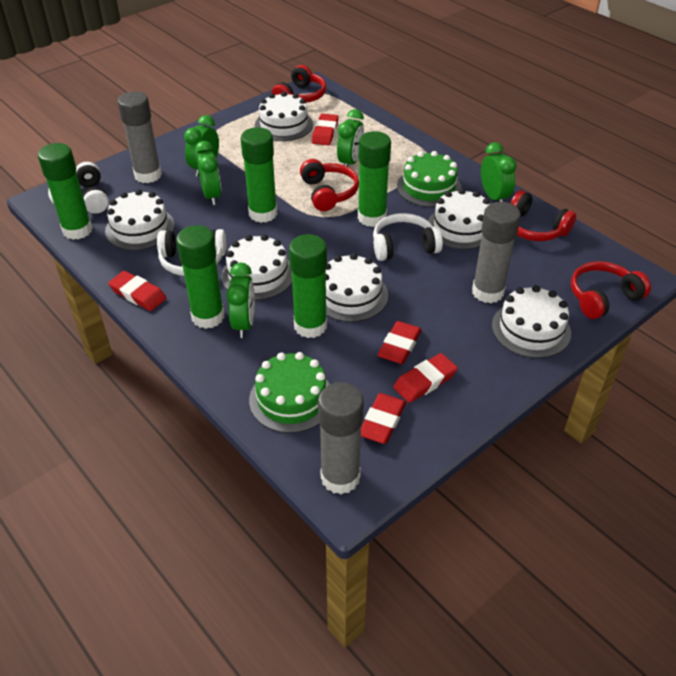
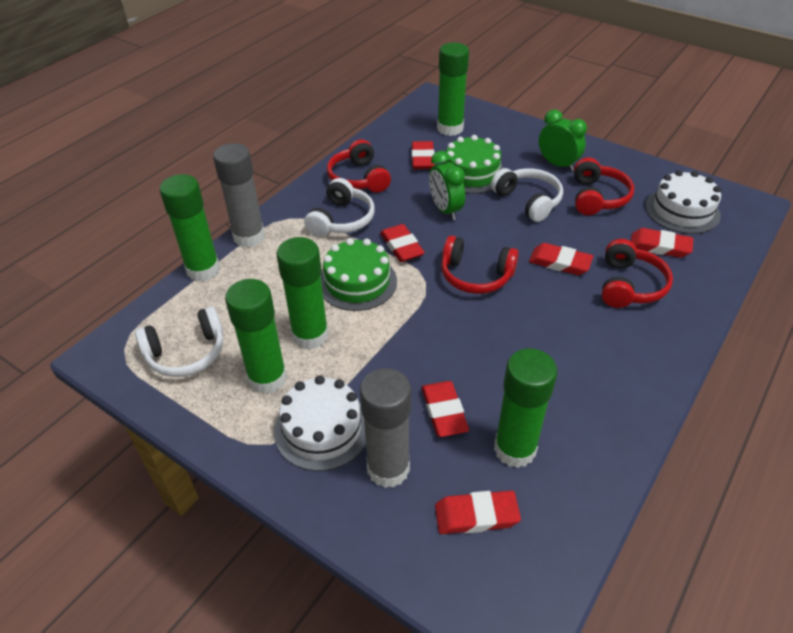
green clock: 5 -> 2
grey glue stick: 3 -> 2
red eraser: 5 -> 6
white cake: 6 -> 2

